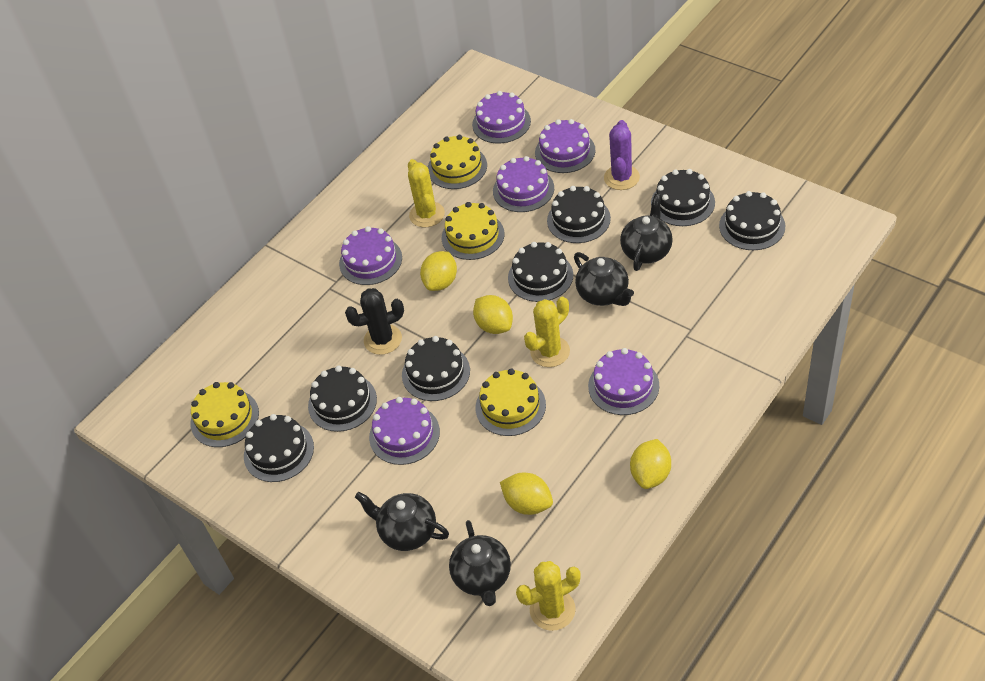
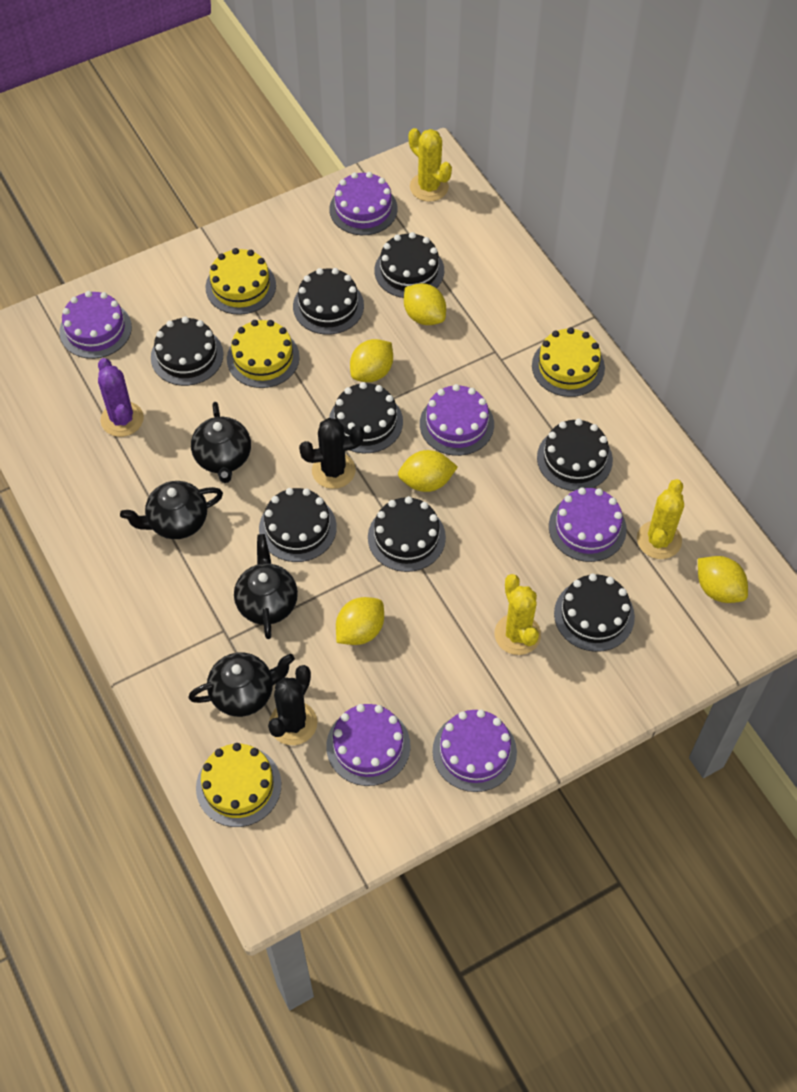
black cactus: 1 -> 2
black cake: 7 -> 8
yellow lemon: 4 -> 5

